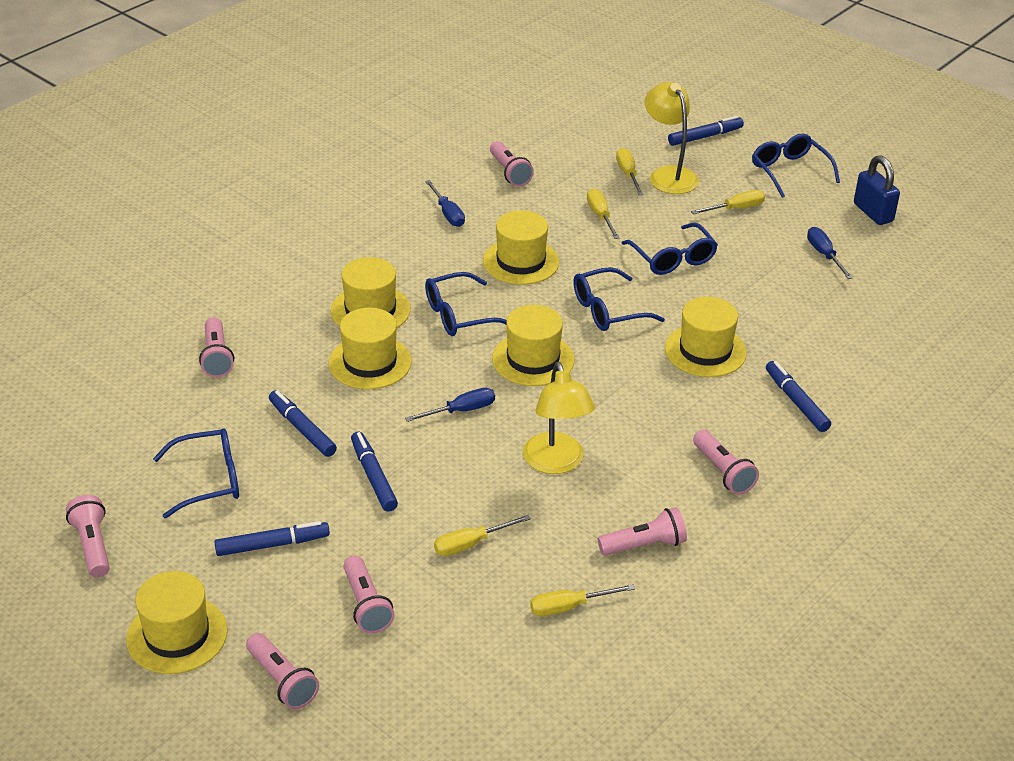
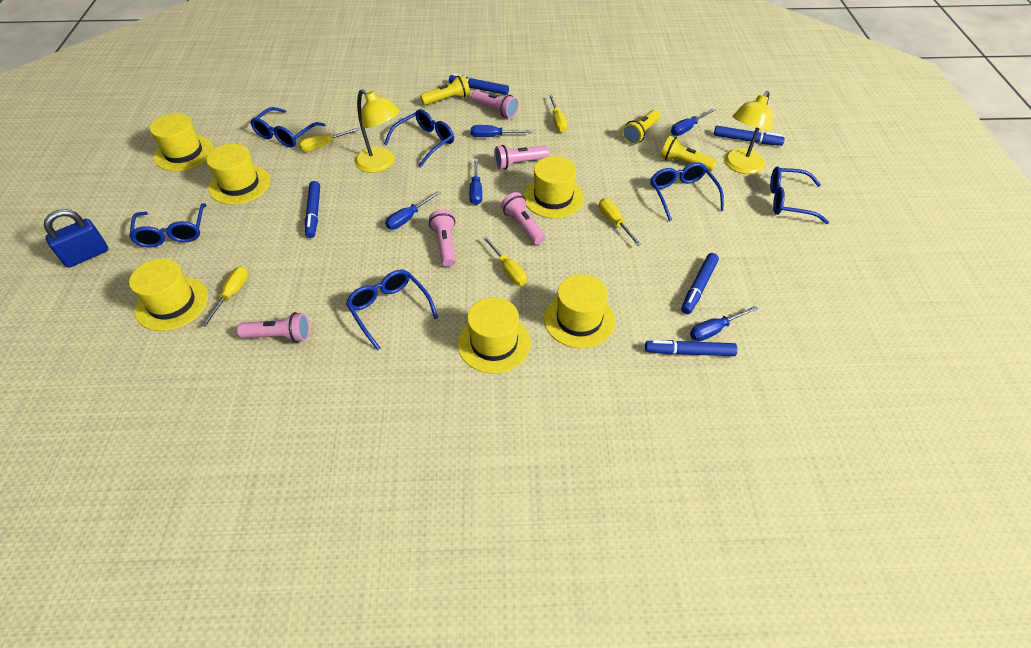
blue glasses: 5 -> 6
blue screwdriver: 3 -> 5
pink flashlight: 7 -> 5
yellow flashlight: 0 -> 3

